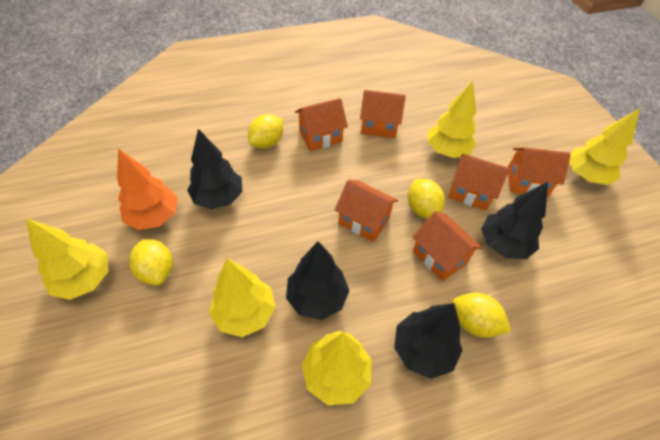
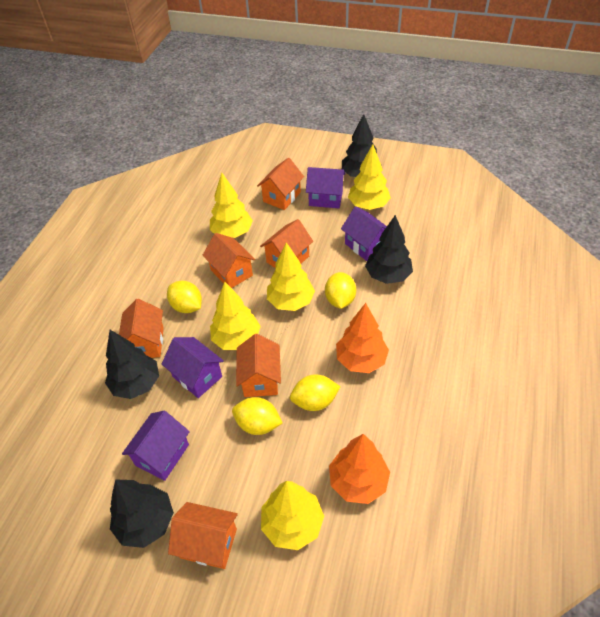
orange tree: 1 -> 2
purple house: 0 -> 4

